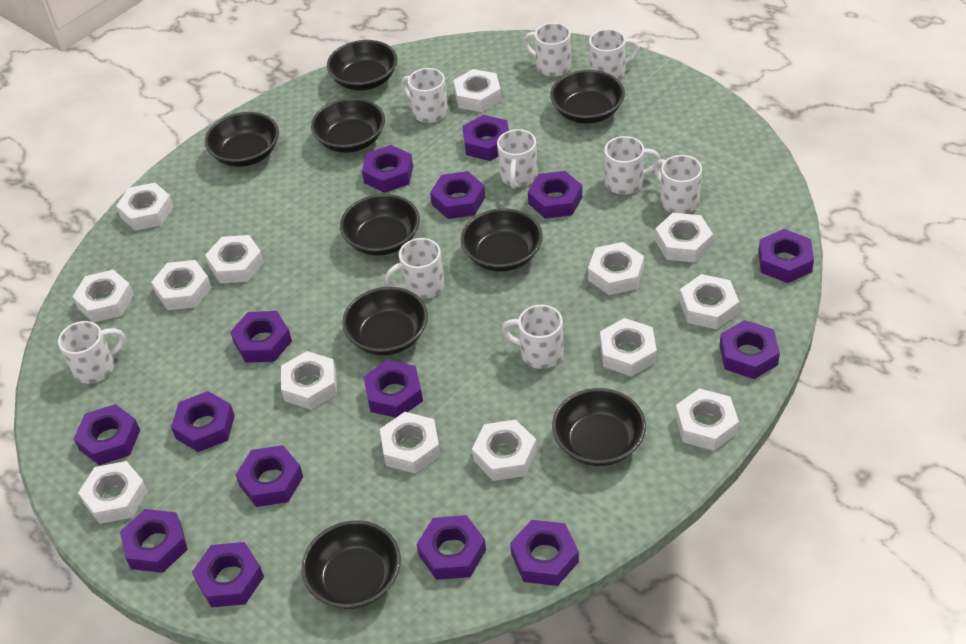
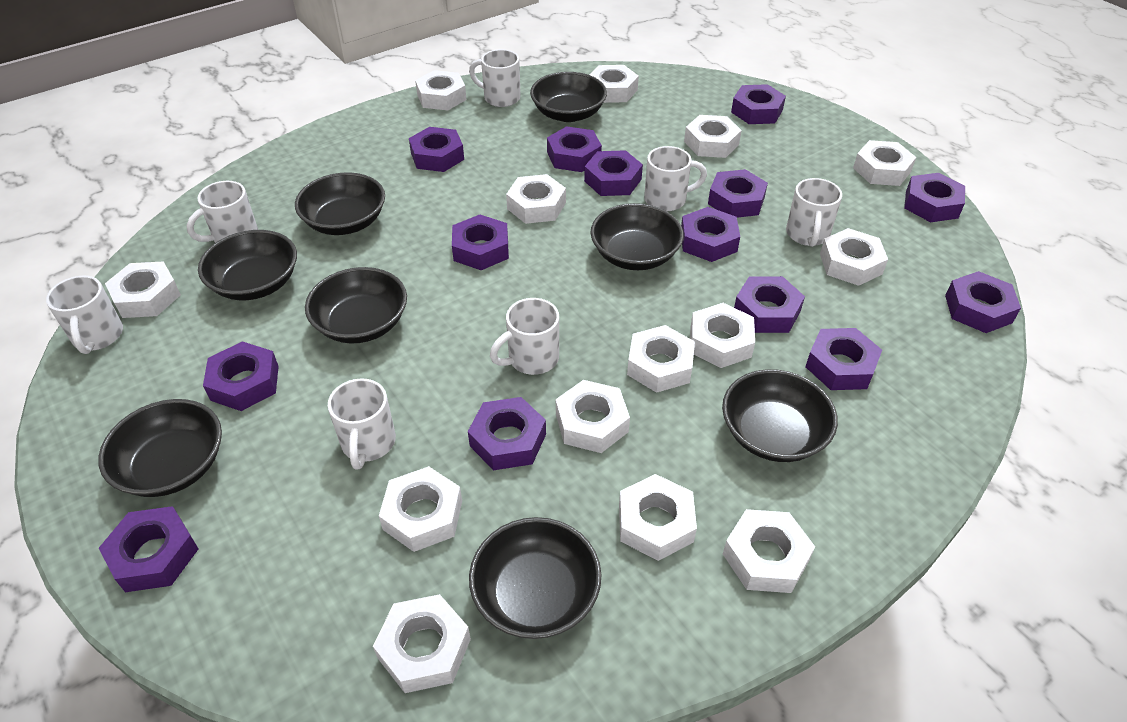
black bowl: 9 -> 8
purple nut: 15 -> 14
white mug: 9 -> 7

